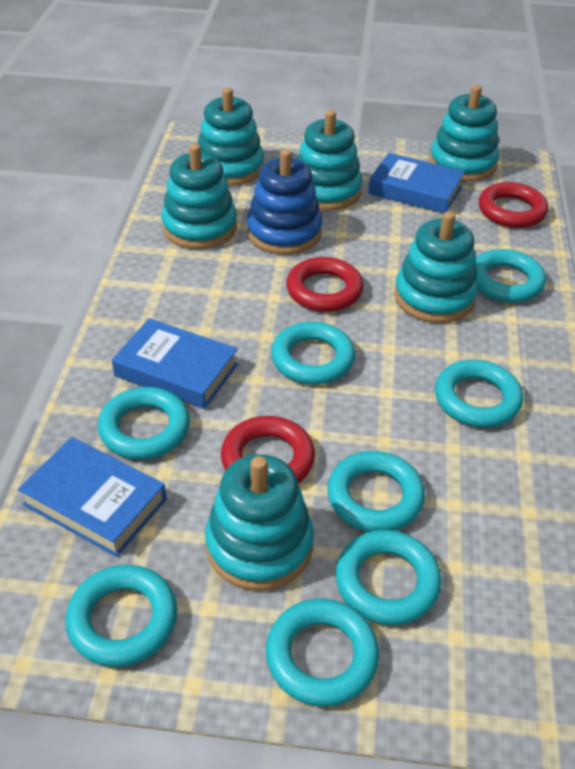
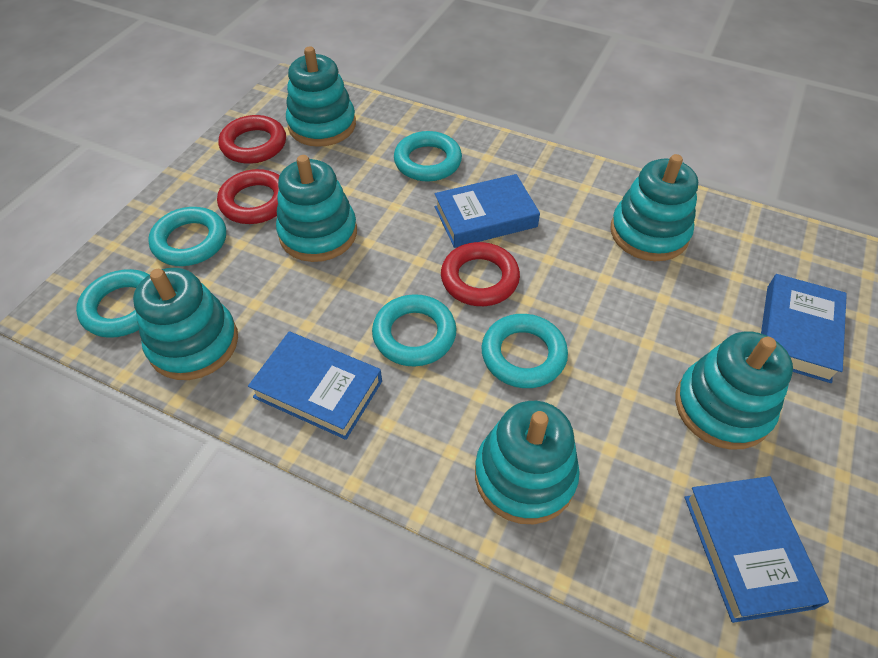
blue book: 3 -> 4
blue stacking toy: 1 -> 0
turquoise ring: 8 -> 5

